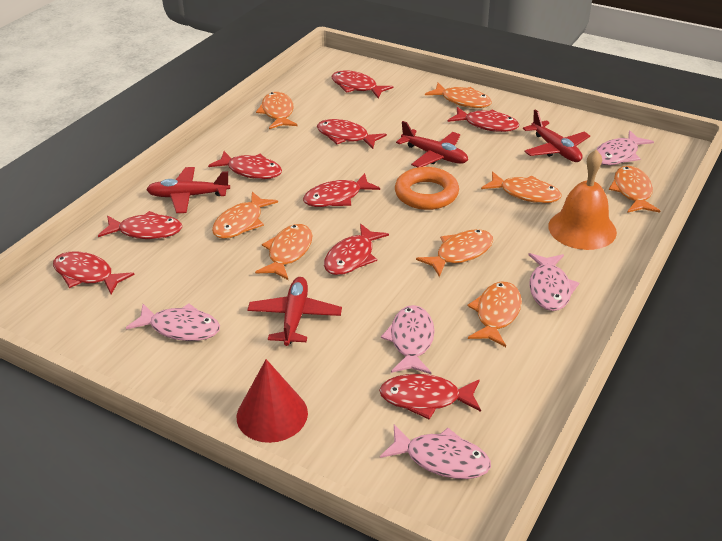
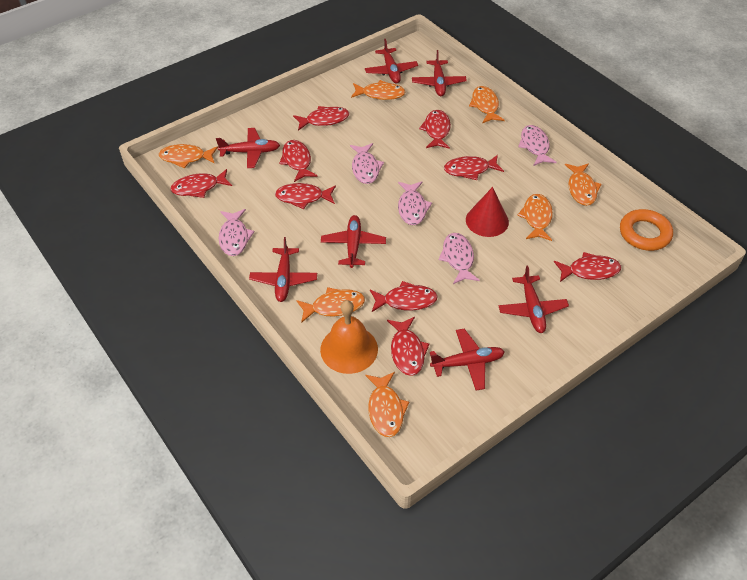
orange fish: 8 -> 7
red plane: 4 -> 7

